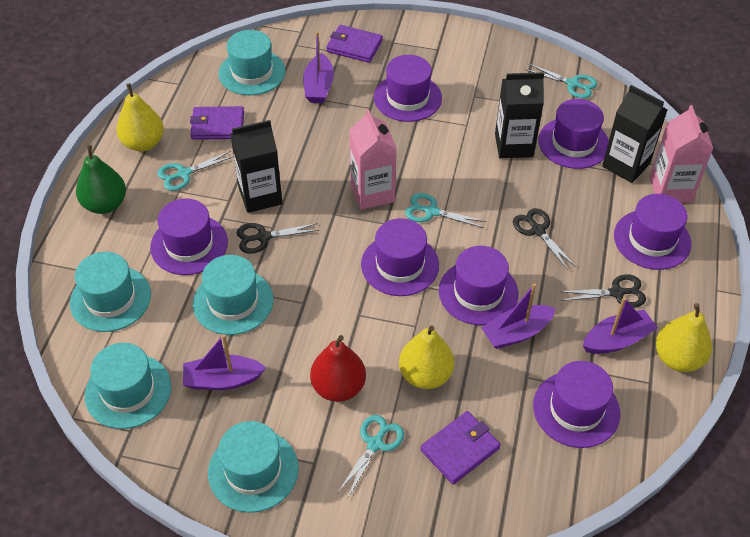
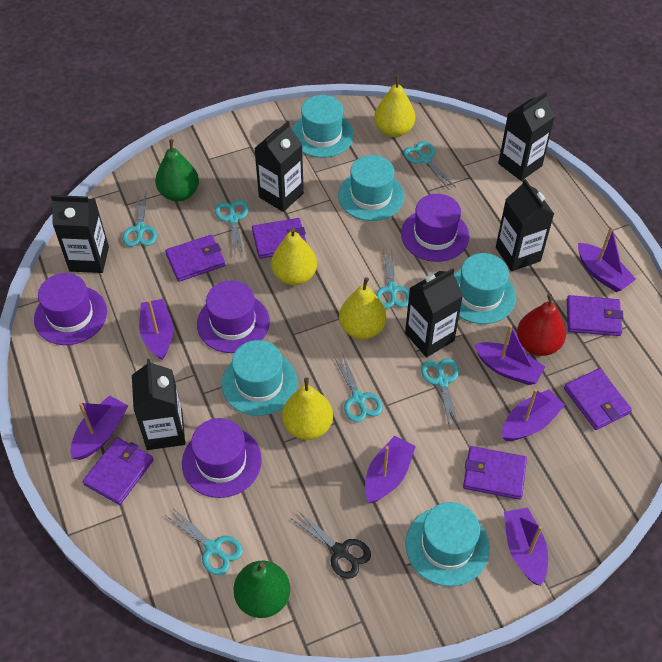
black carton: 3 -> 6
black scissors: 3 -> 1
green pear: 1 -> 2
pink carton: 2 -> 0
purple boat: 4 -> 7
purple hat: 7 -> 4
purple wallet: 3 -> 6
turquoise scissors: 4 -> 7
yellow pear: 3 -> 4

